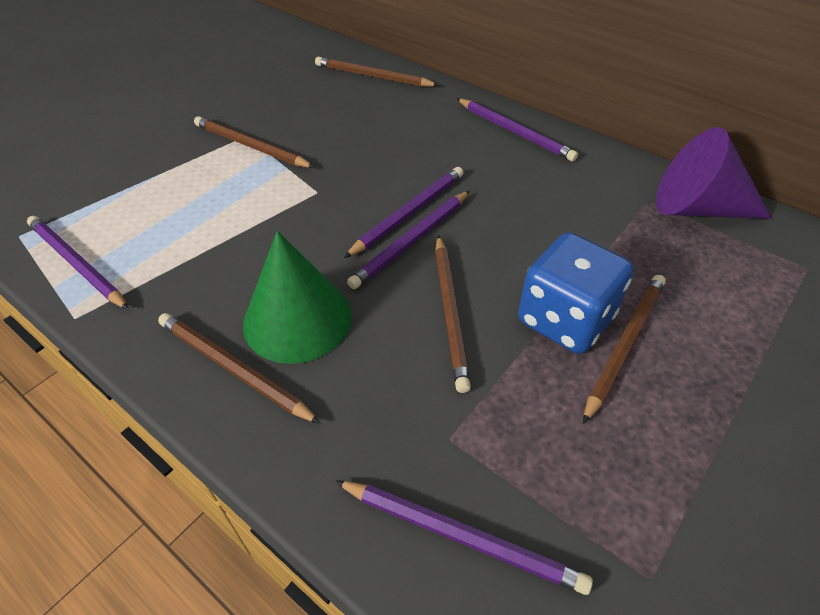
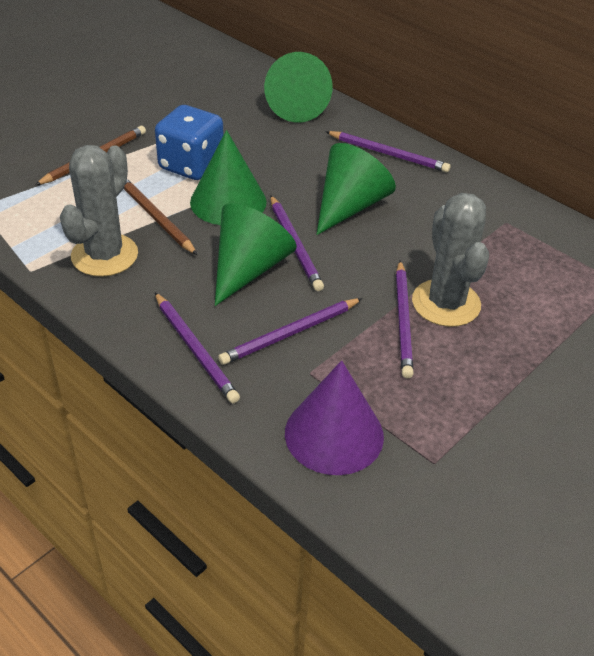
brown pencil: 5 -> 2
green cone: 1 -> 4
grey cactus: 0 -> 2

